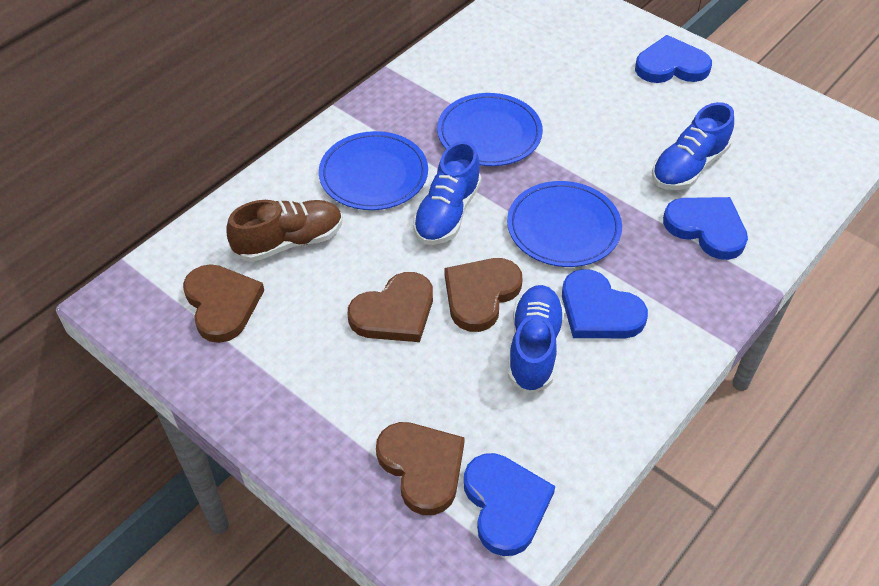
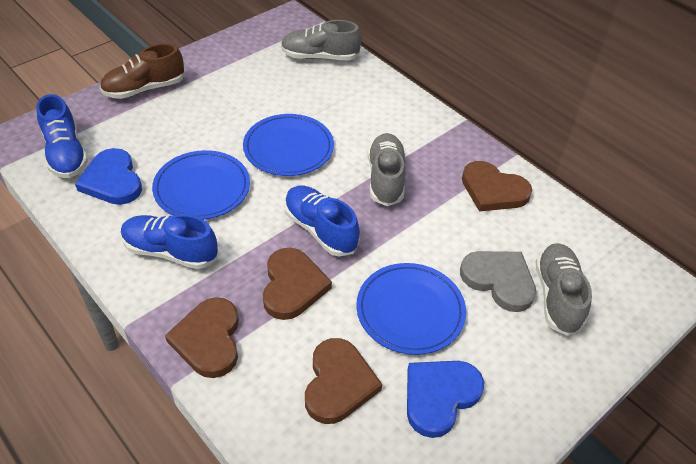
blue heart: 4 -> 2
grey heart: 0 -> 1
grey shoe: 0 -> 3

